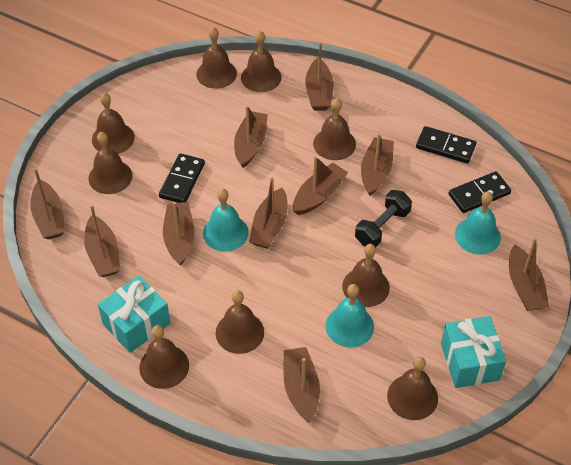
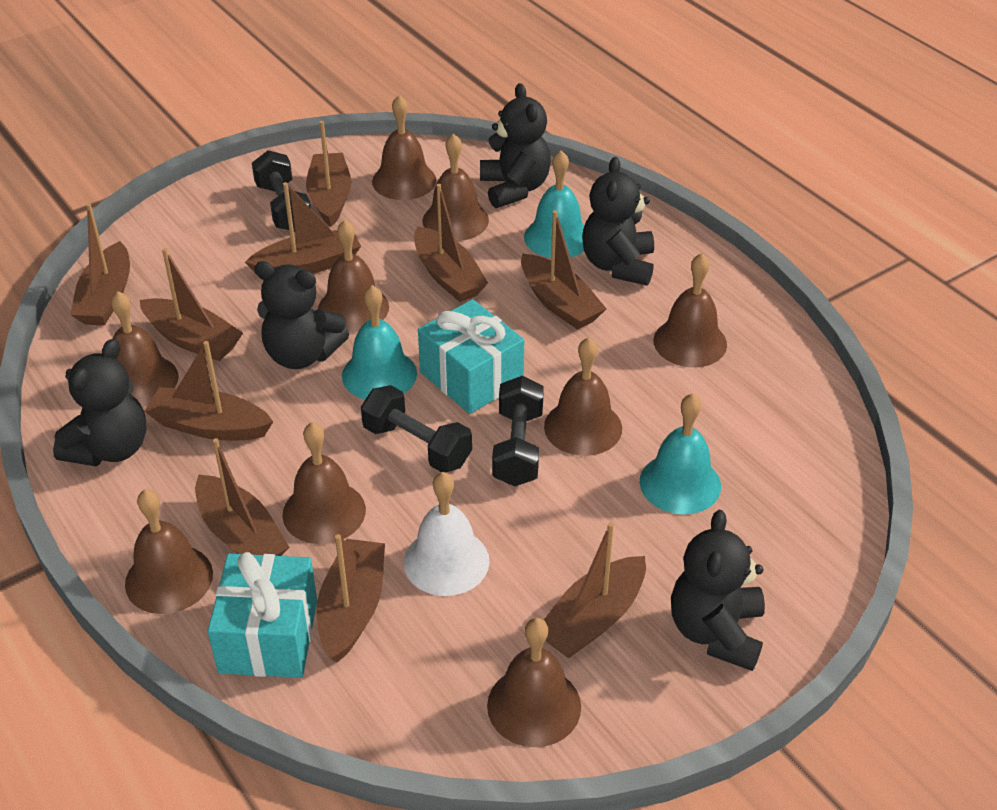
black domino: 3 -> 0
black dumbbell: 1 -> 3
black teddy bear: 0 -> 5
white bell: 0 -> 1

